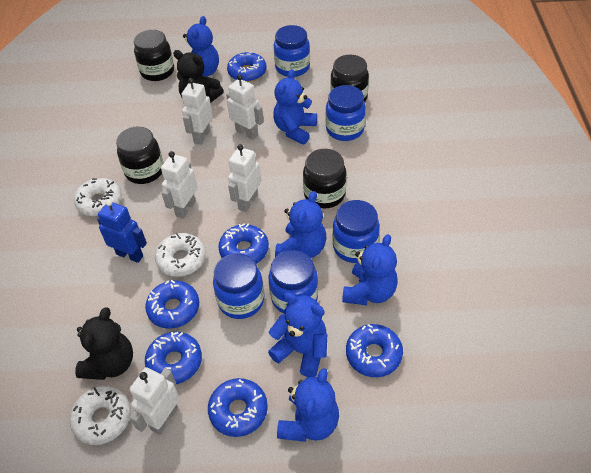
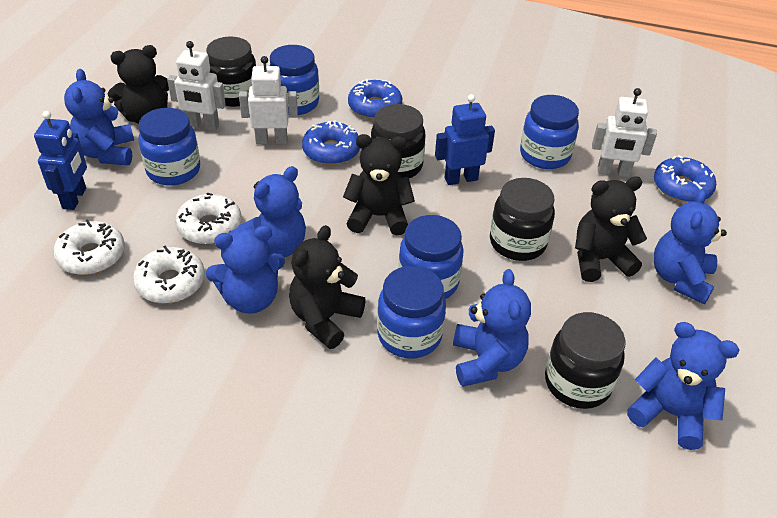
black teddy bear: 2 -> 4
blue donut: 6 -> 3
blue robot: 1 -> 2
white robot: 5 -> 3

